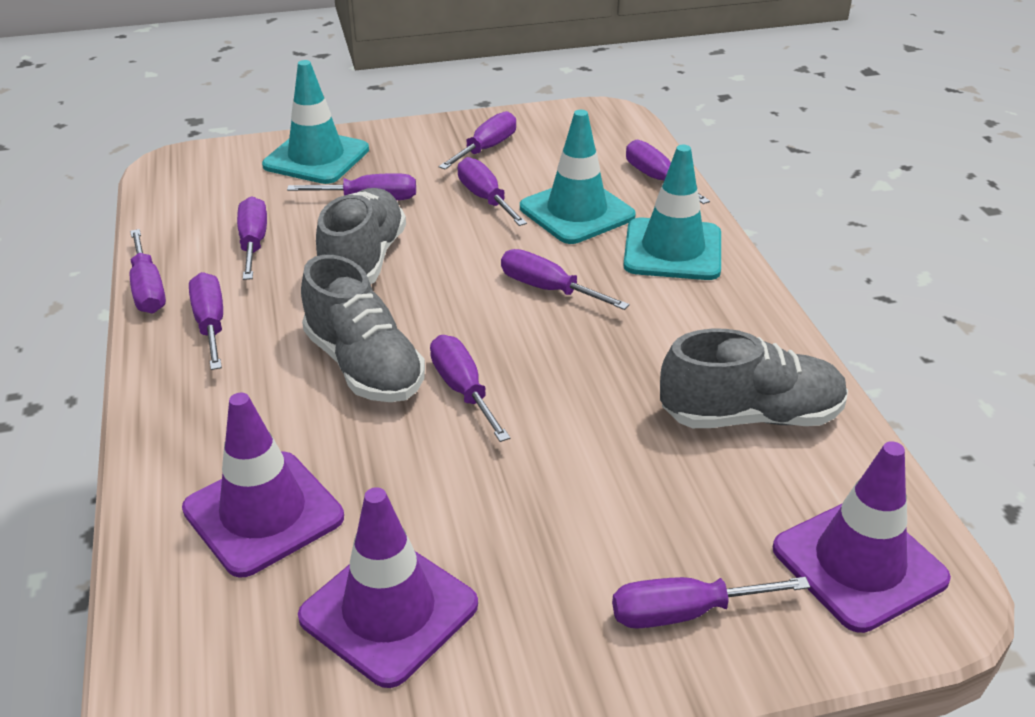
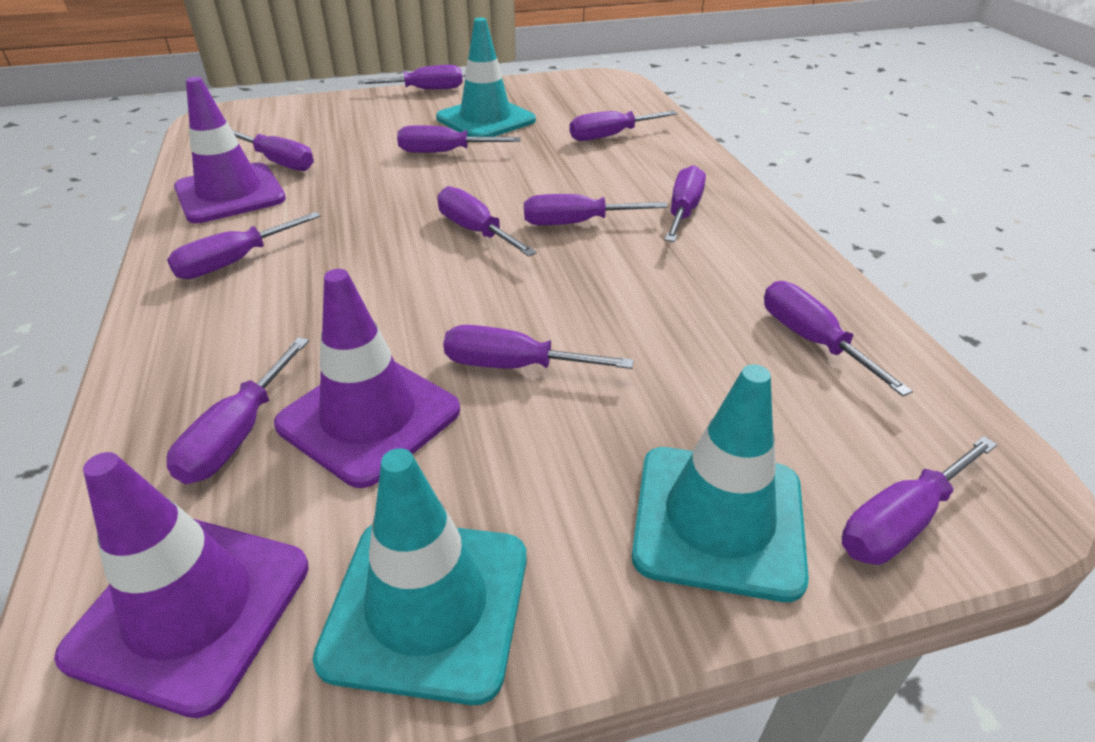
grey shoe: 3 -> 0
purple screwdriver: 10 -> 12

